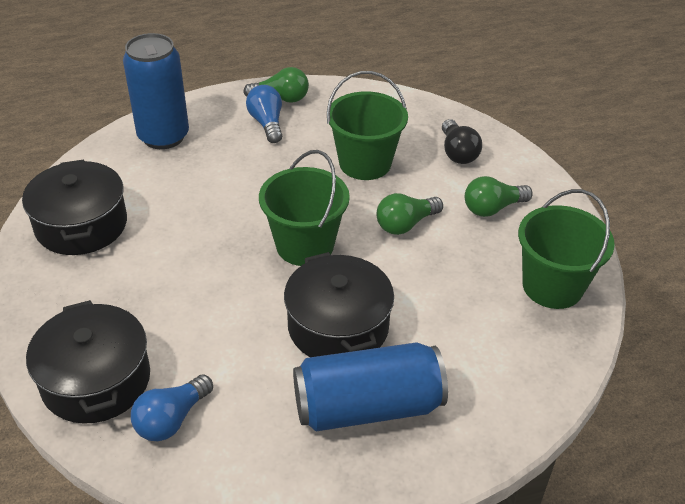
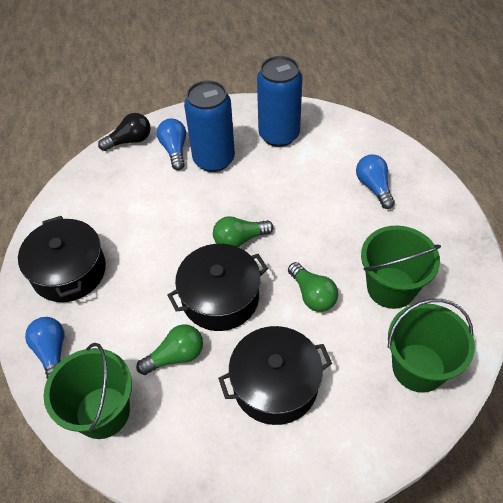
blue light bulb: 2 -> 3

